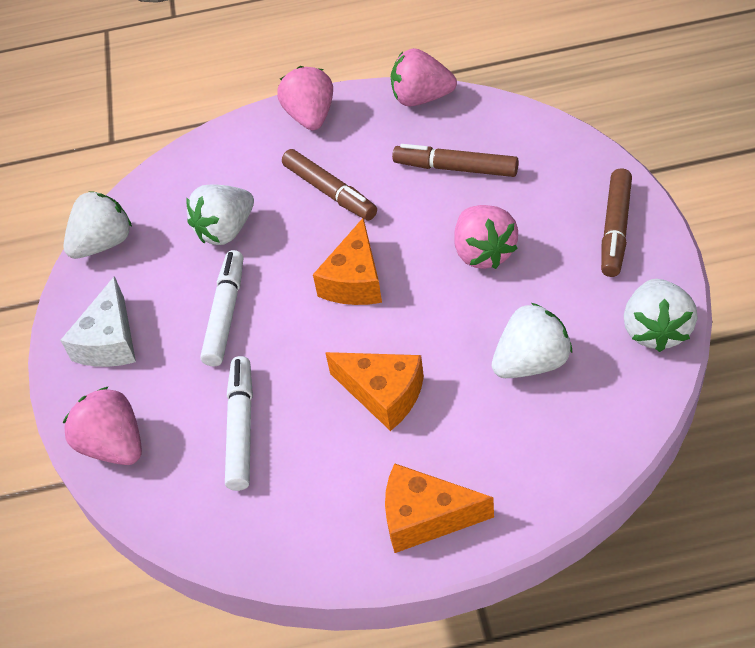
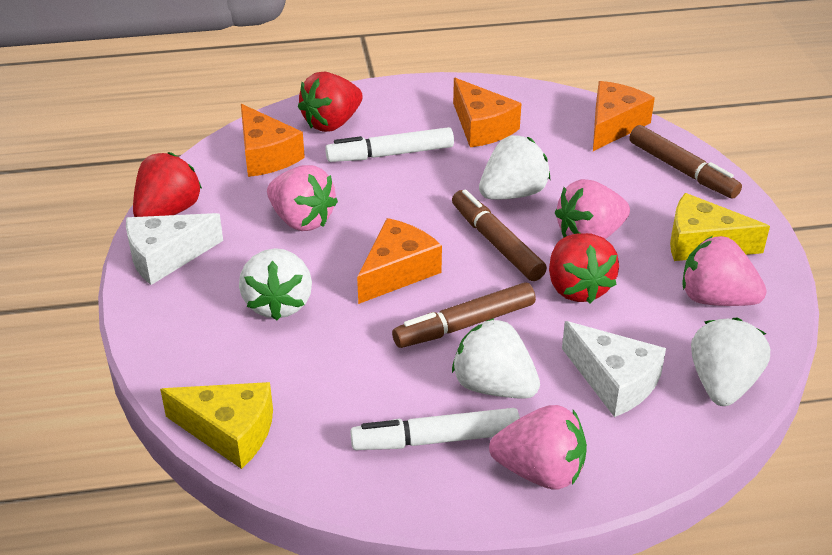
orange cheese: 3 -> 4
red strawberry: 0 -> 3
white cheese: 1 -> 2
yellow cheese: 0 -> 2

